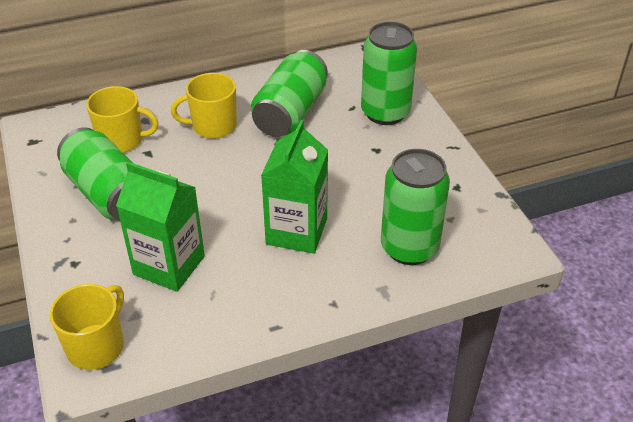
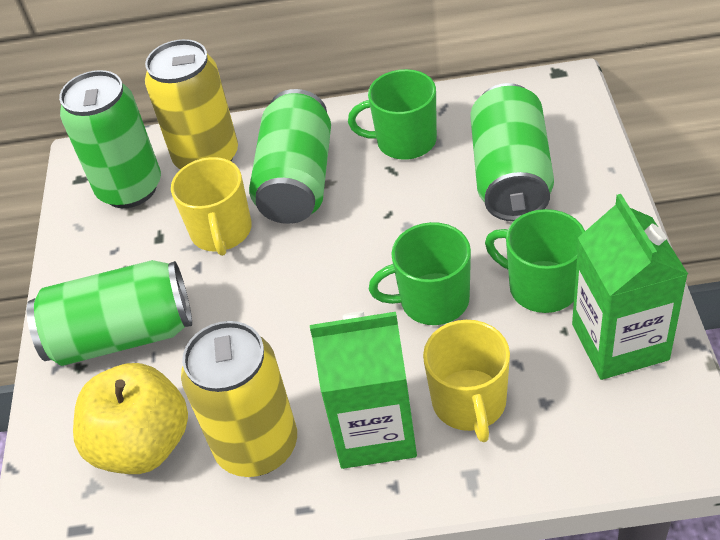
green mug: 0 -> 3
yellow apple: 0 -> 1
yellow can: 0 -> 2
yellow mug: 3 -> 2

